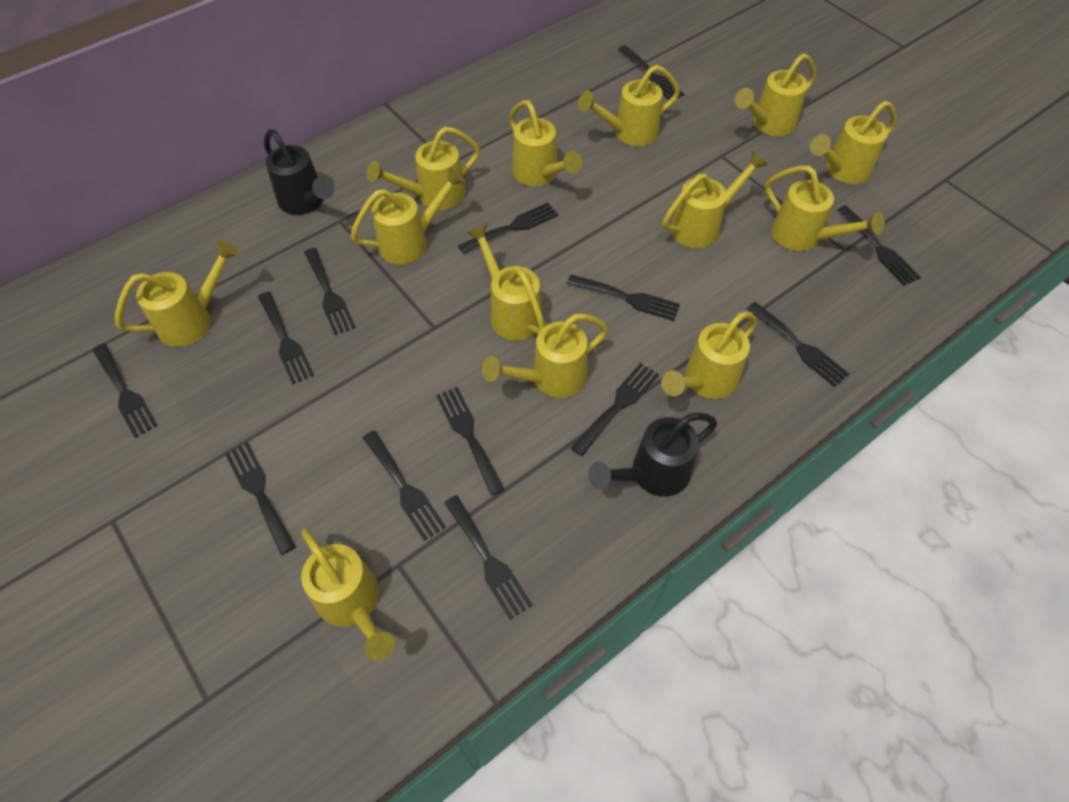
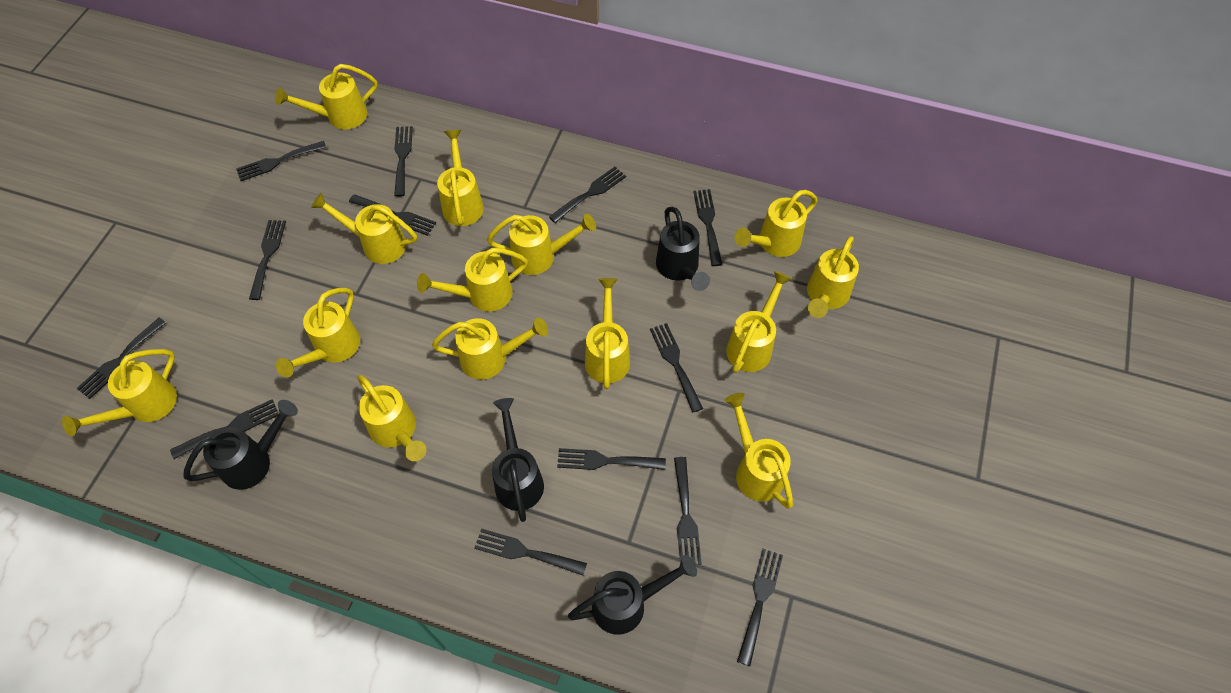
black watering can: 2 -> 4
yellow watering can: 13 -> 14

